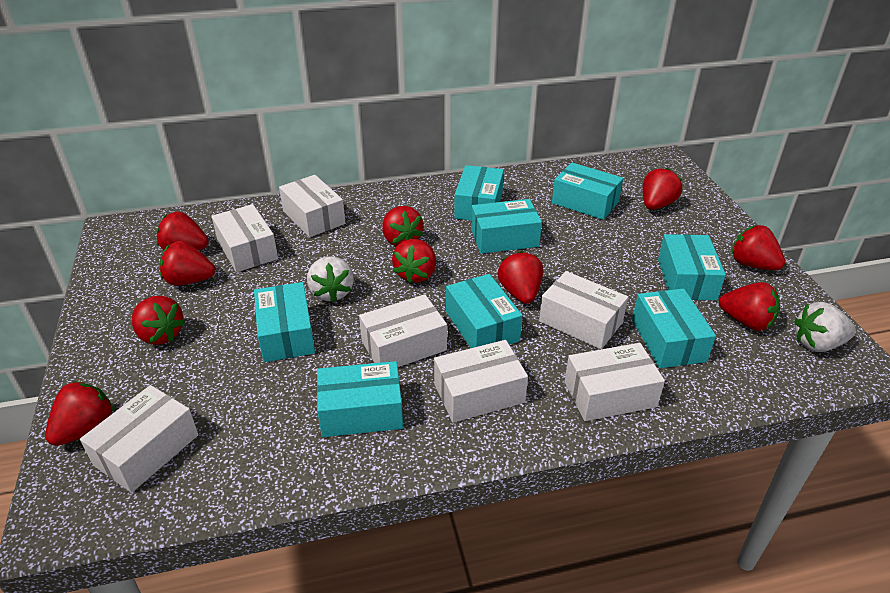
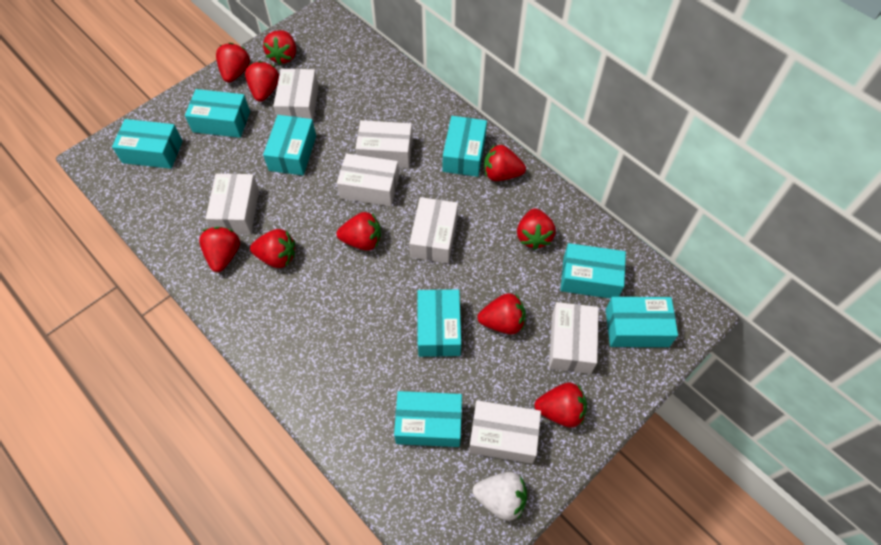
white strawberry: 2 -> 1

